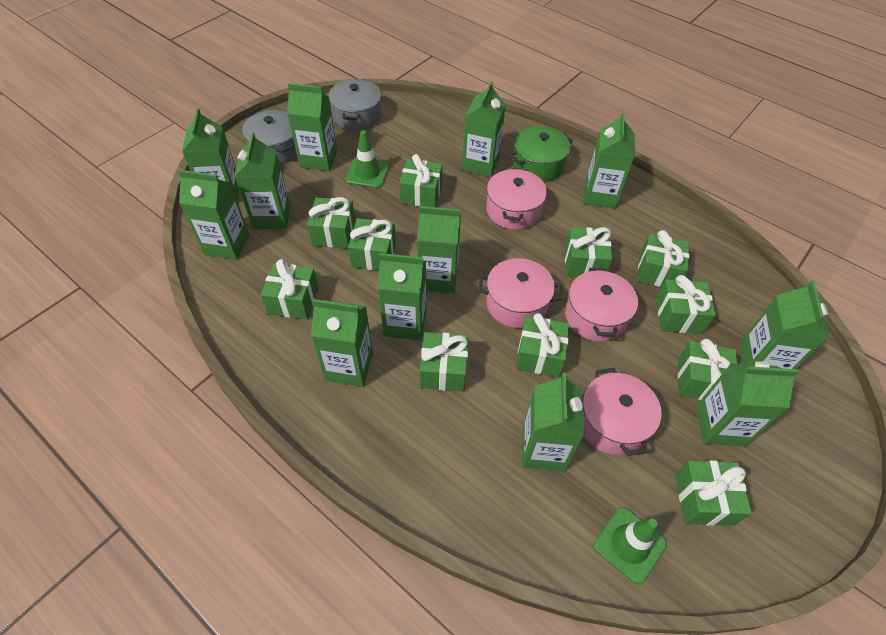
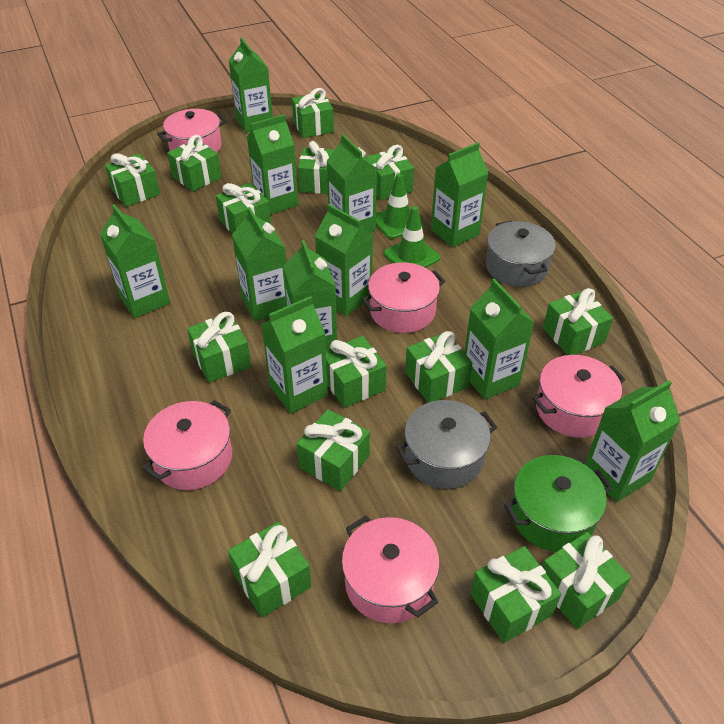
green carton: 12 -> 11
green gift: 11 -> 14
pink pot: 4 -> 5

